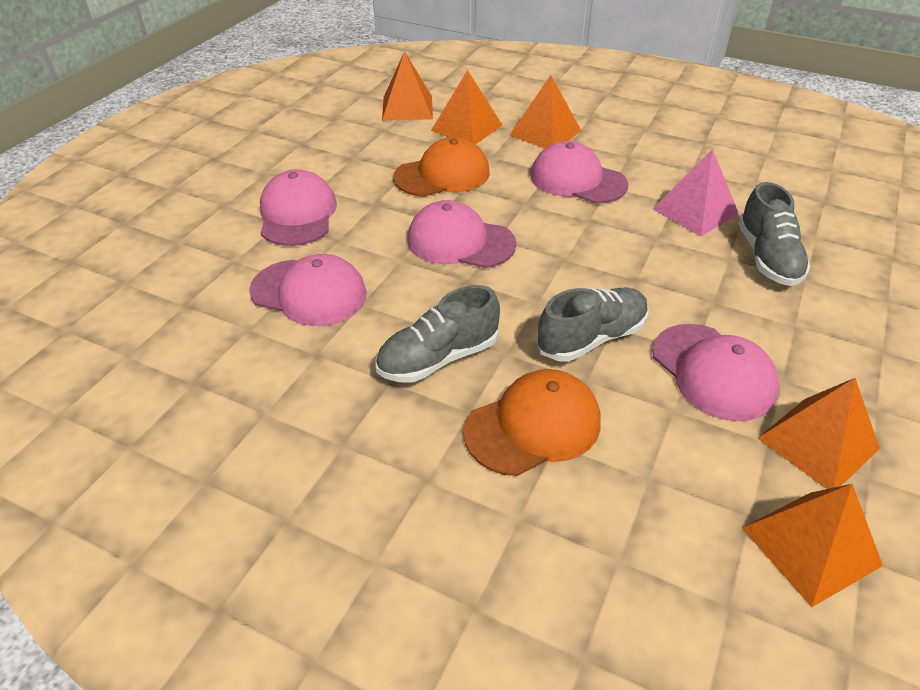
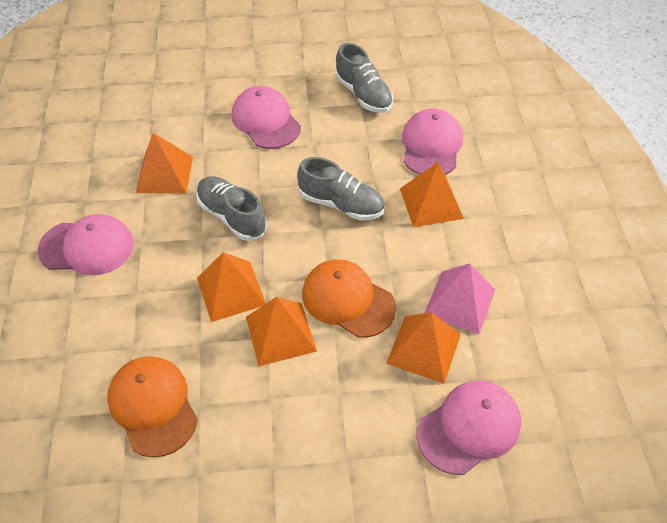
pink cap: 5 -> 4

